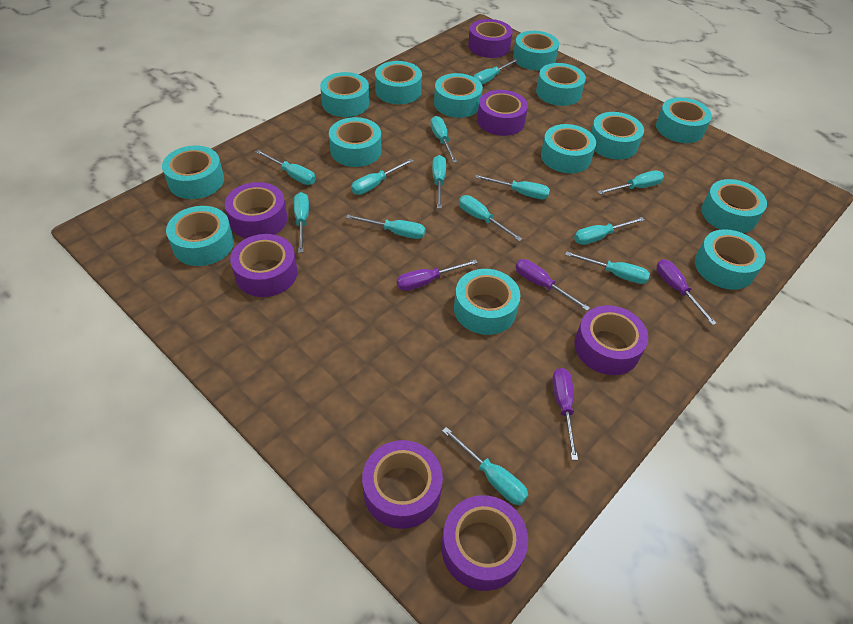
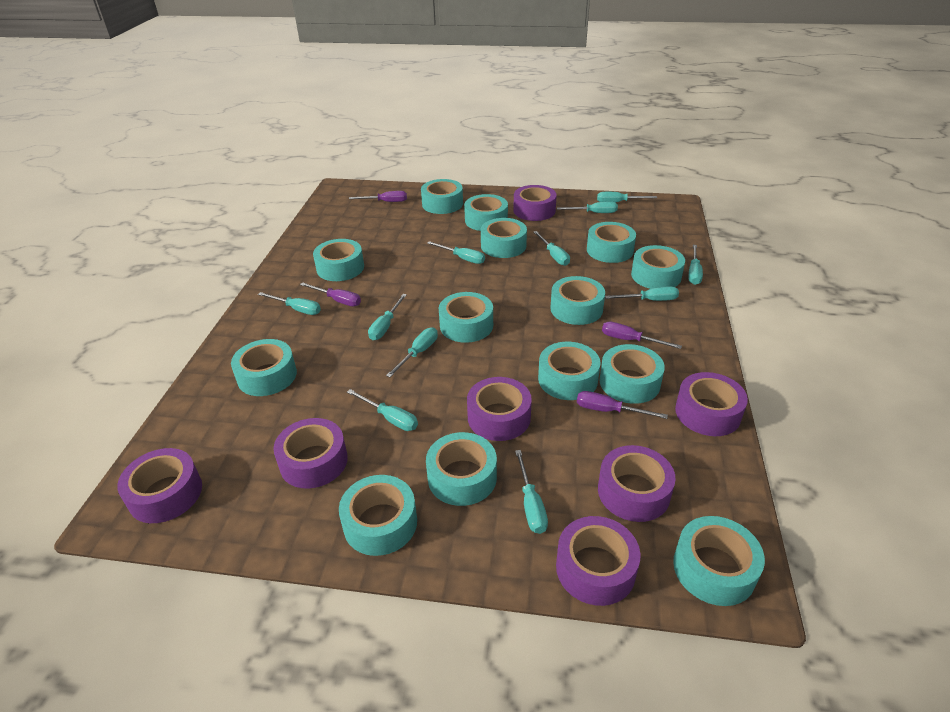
turquoise screwdriver: 13 -> 11

